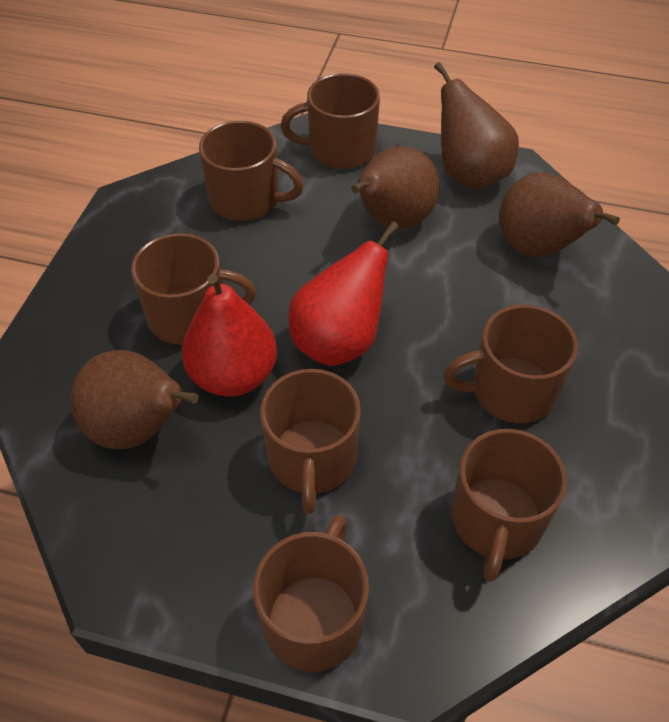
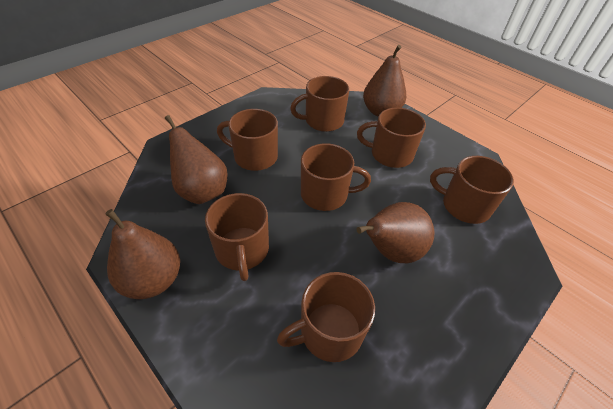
red pear: 2 -> 0

